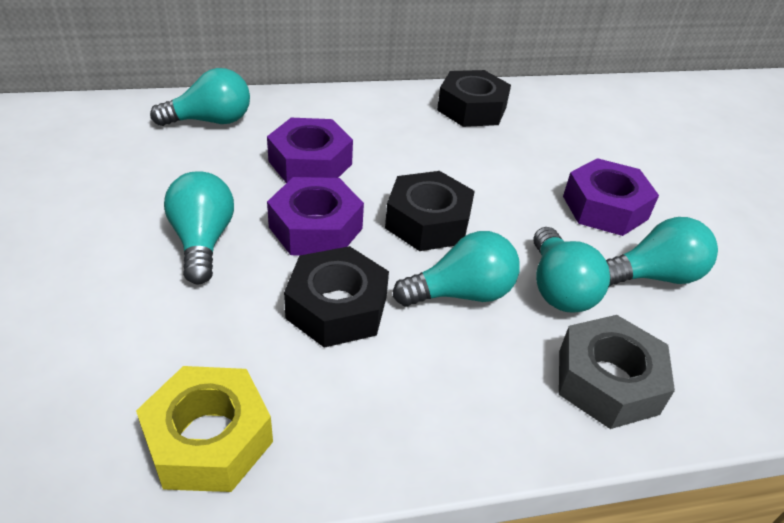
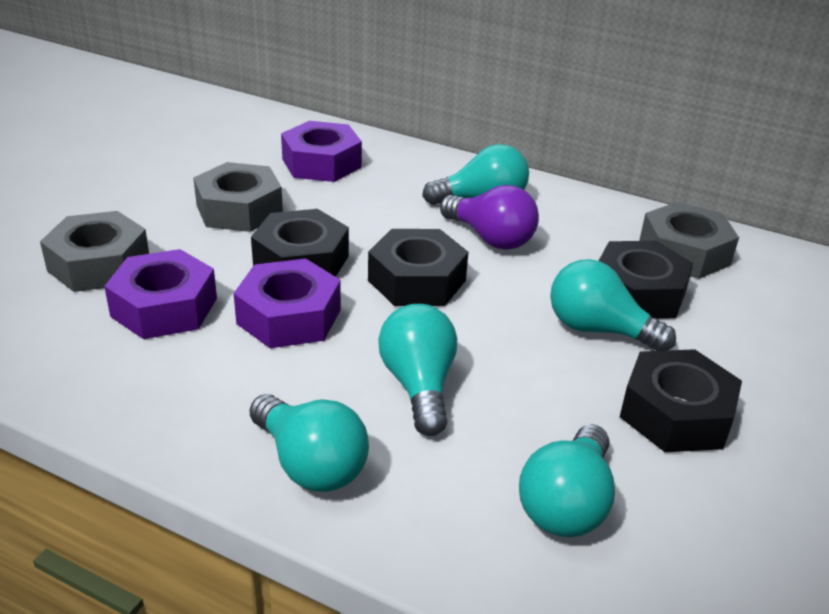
black nut: 3 -> 4
grey nut: 1 -> 3
purple light bulb: 0 -> 1
yellow nut: 1 -> 0

